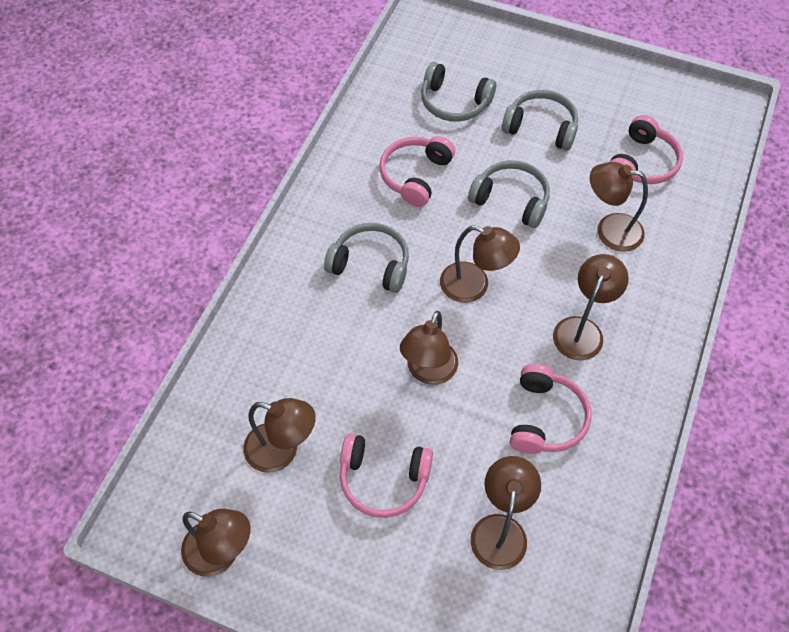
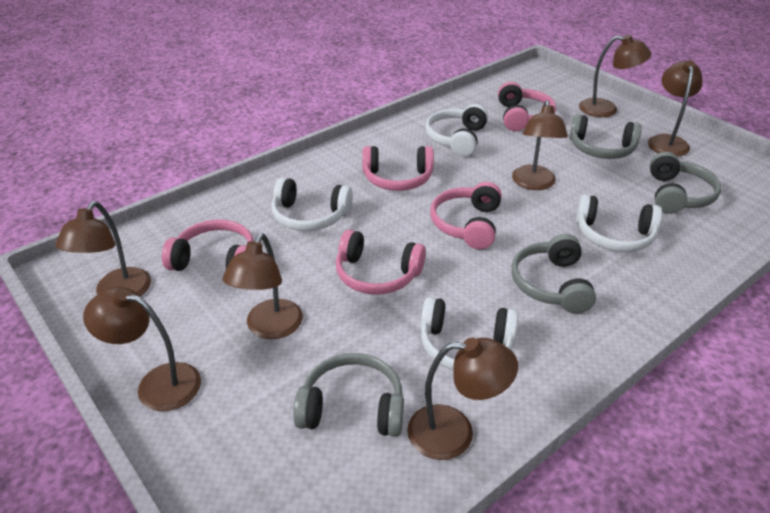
pink headphones: 4 -> 5
white headphones: 0 -> 4

